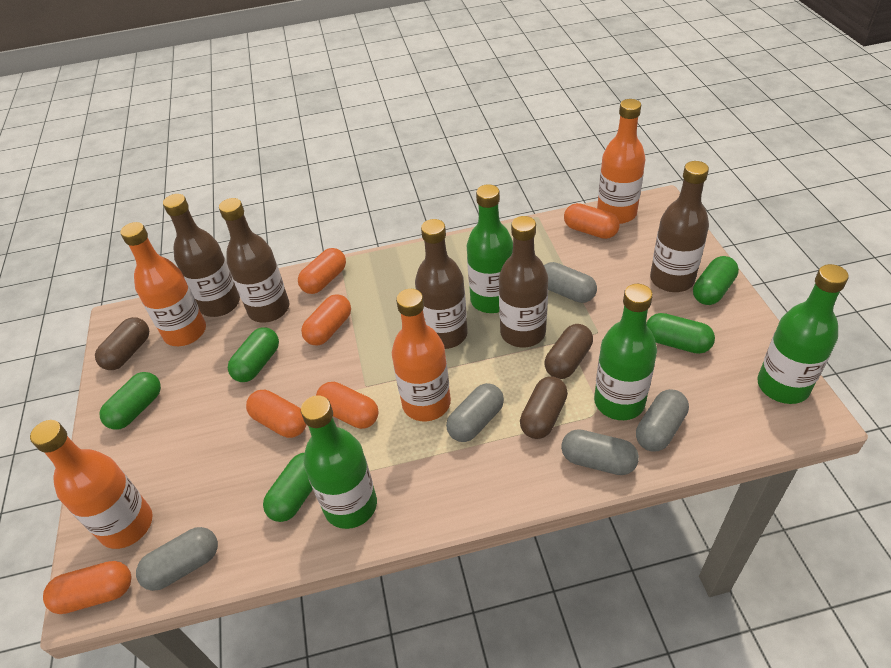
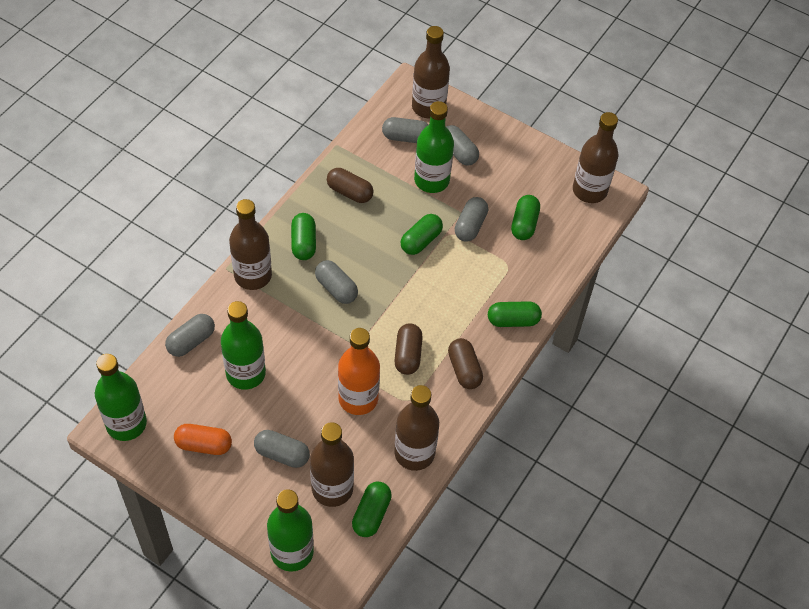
grey capsule: 5 -> 6
orange bottle: 4 -> 1
orange capsule: 6 -> 1

